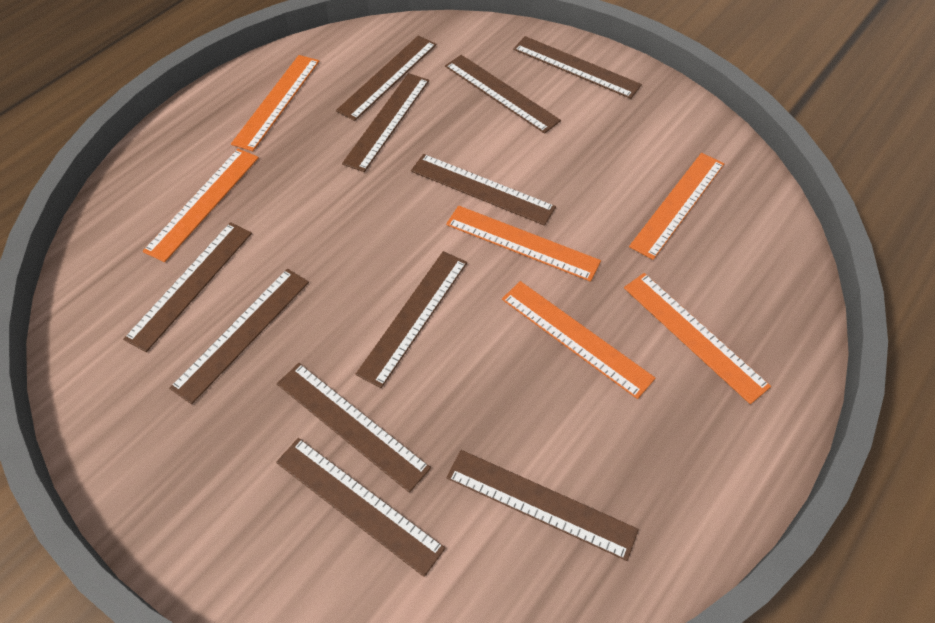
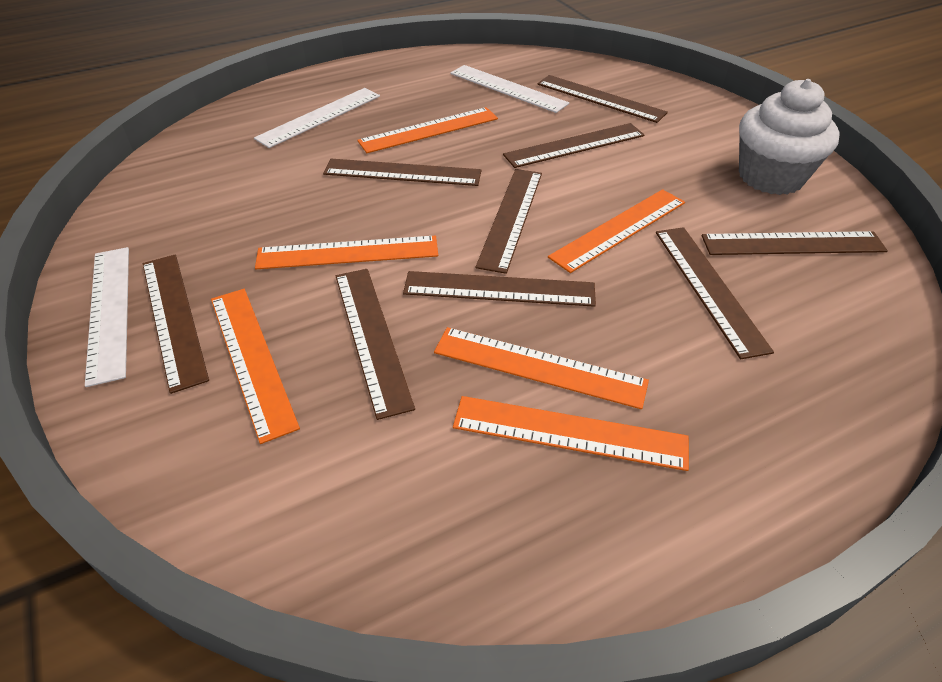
brown ruler: 11 -> 9
white cupcake: 0 -> 1
white ruler: 0 -> 3

